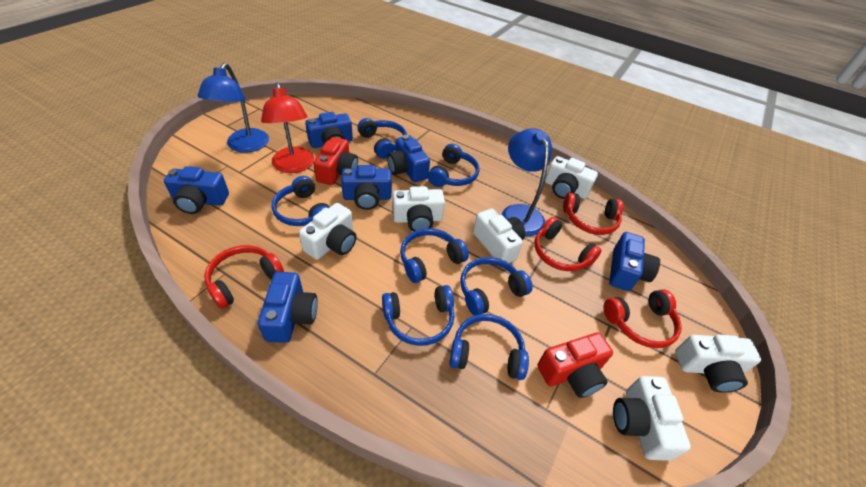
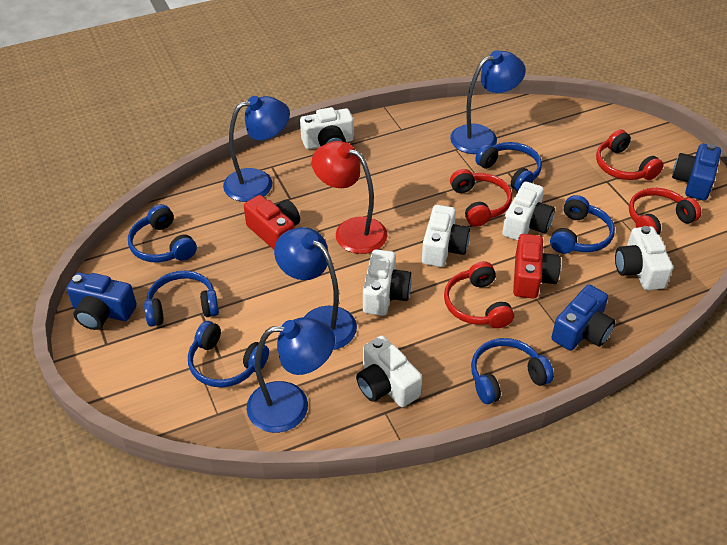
blue camera: 6 -> 3
blue headphones: 7 -> 6
blue lamp: 2 -> 4

